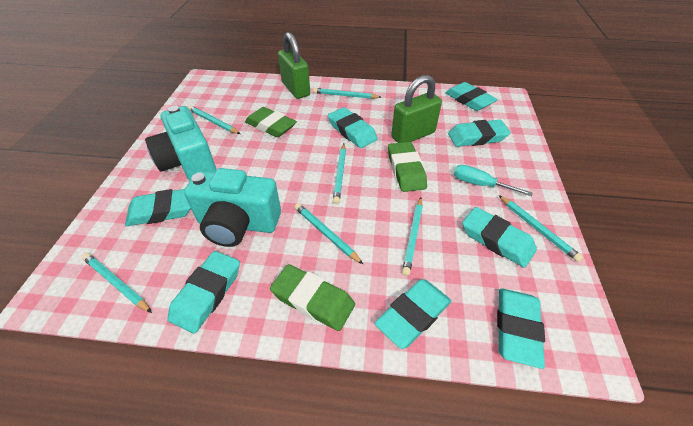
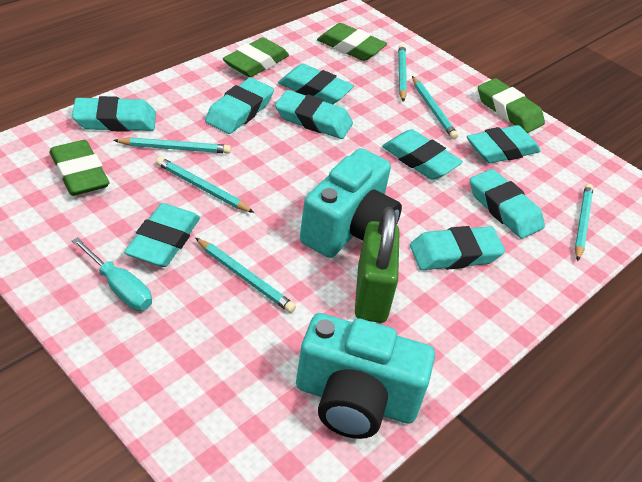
green eraser: 3 -> 4
green padlock: 2 -> 1
turquoise eraser: 8 -> 9
turquoise pencil: 7 -> 6

